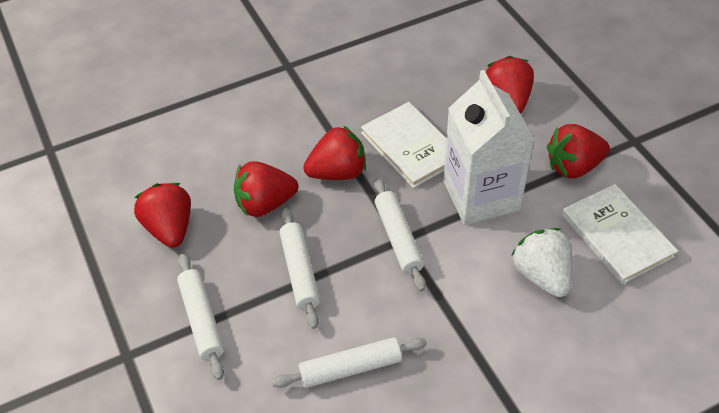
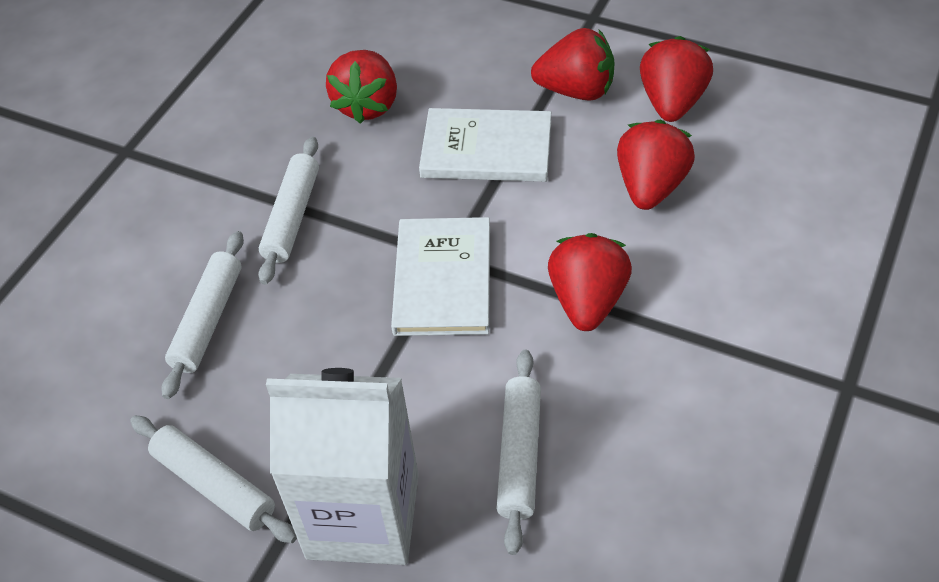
white strawberry: 1 -> 0

